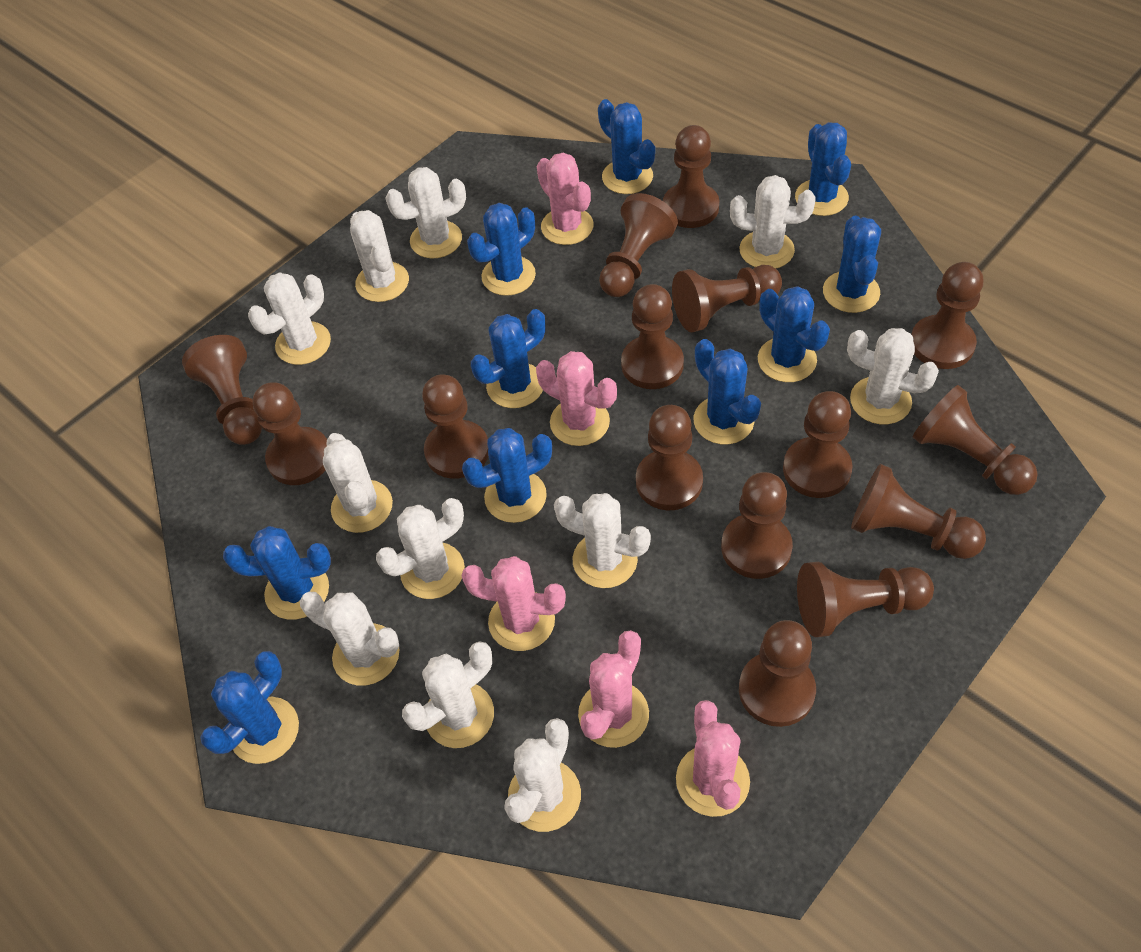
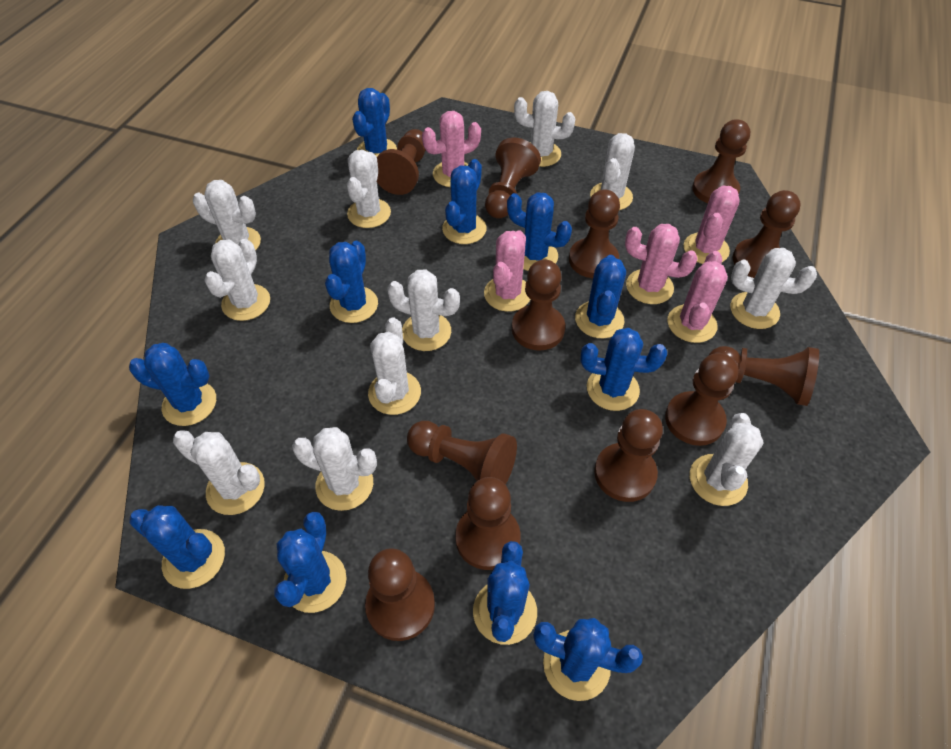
blue cactus: 10 -> 11
brown pawn: 15 -> 12

